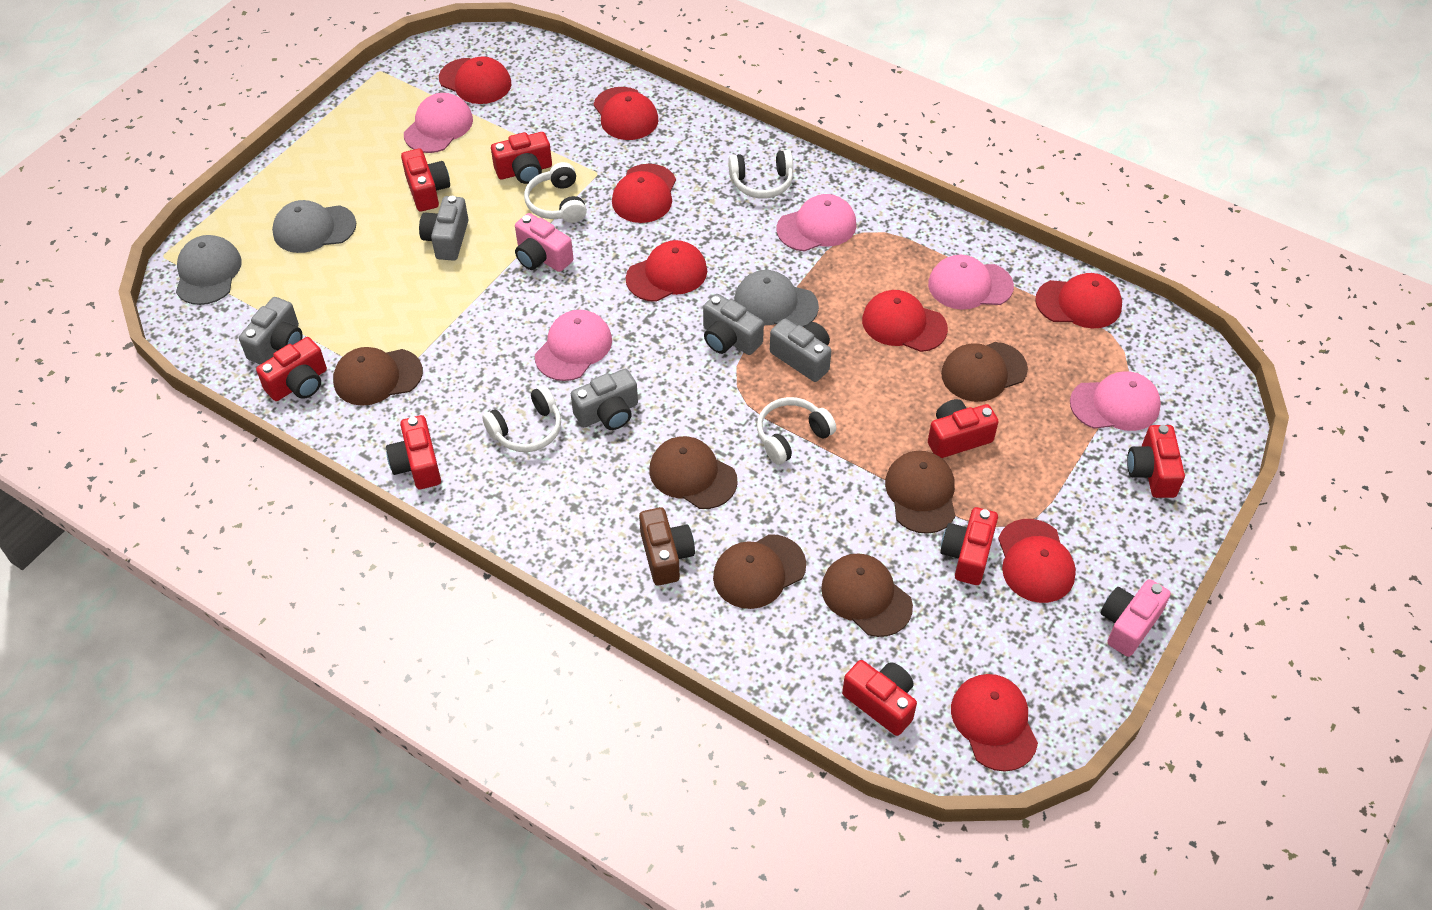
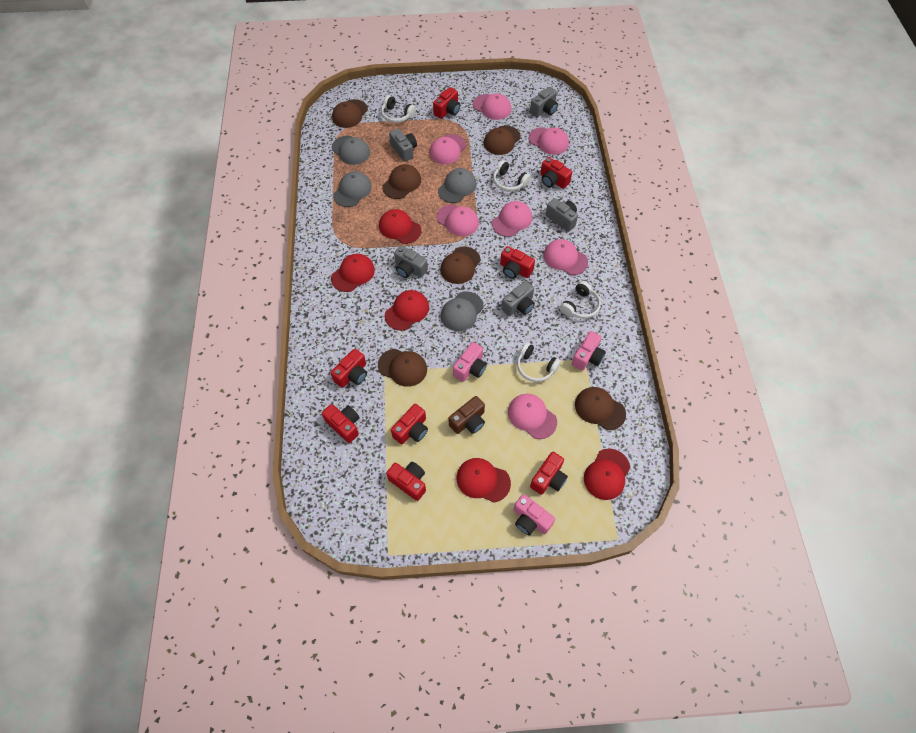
grey cap: 3 -> 4
pink camera: 2 -> 3
pink cap: 5 -> 7
red cap: 8 -> 5

